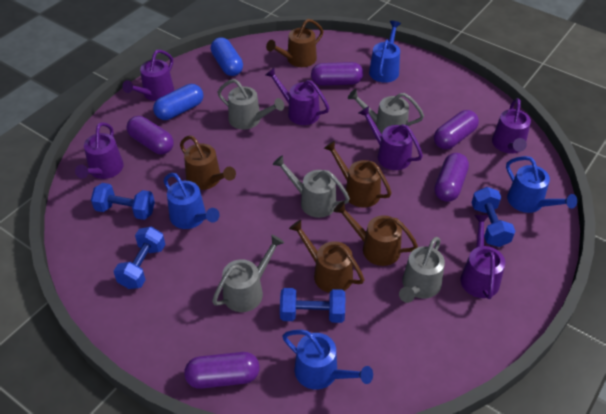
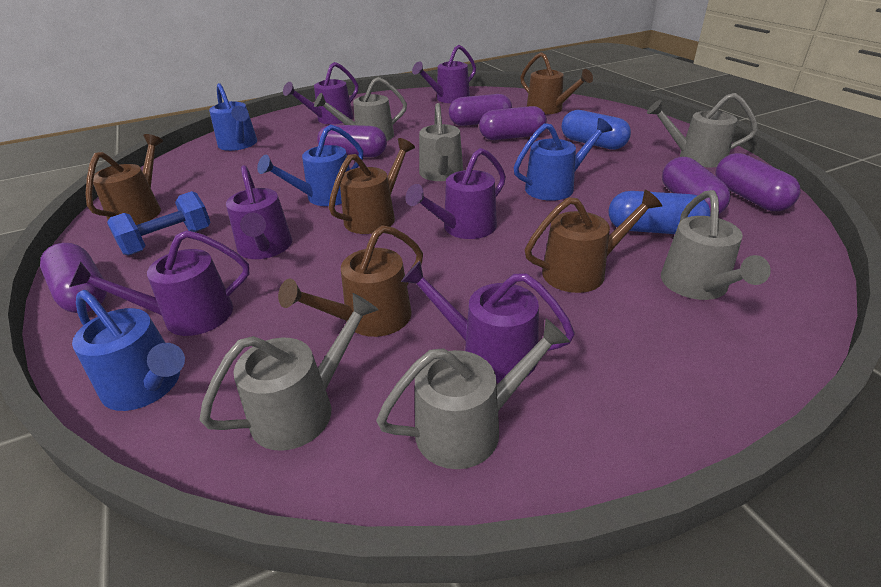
blue dumbbell: 4 -> 1
grey watering can: 5 -> 6
purple capsule: 5 -> 6

